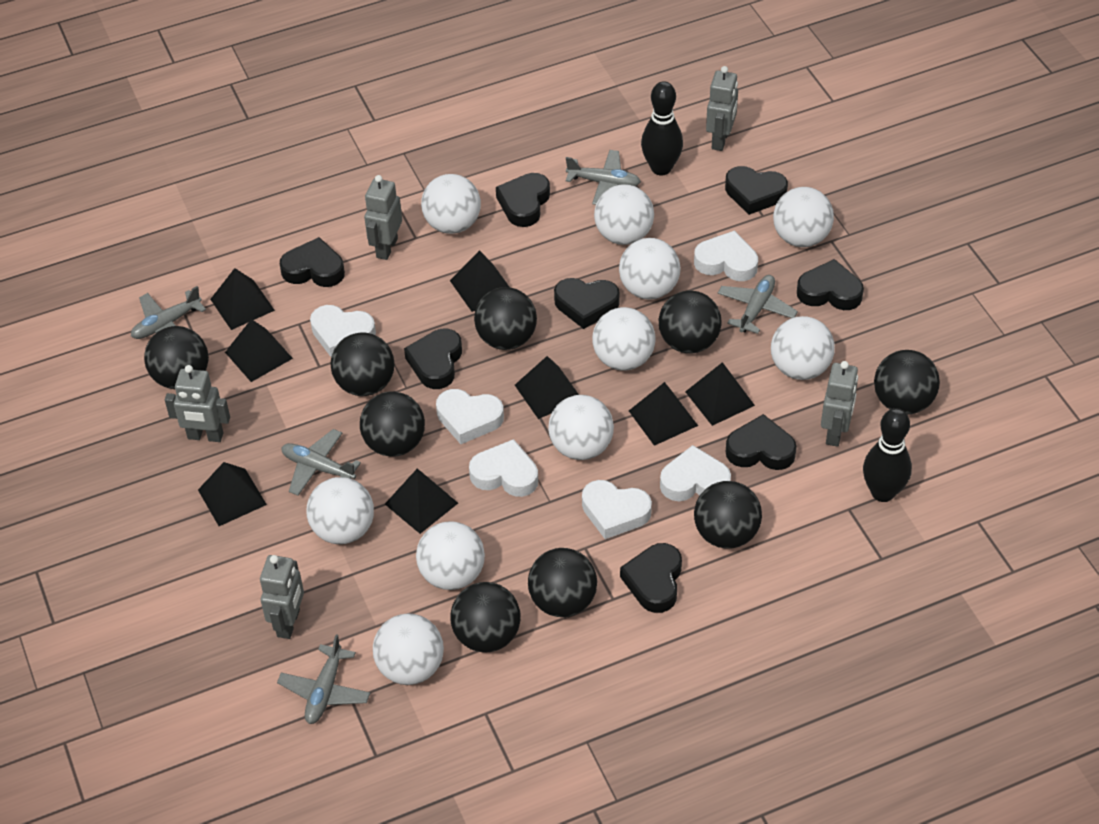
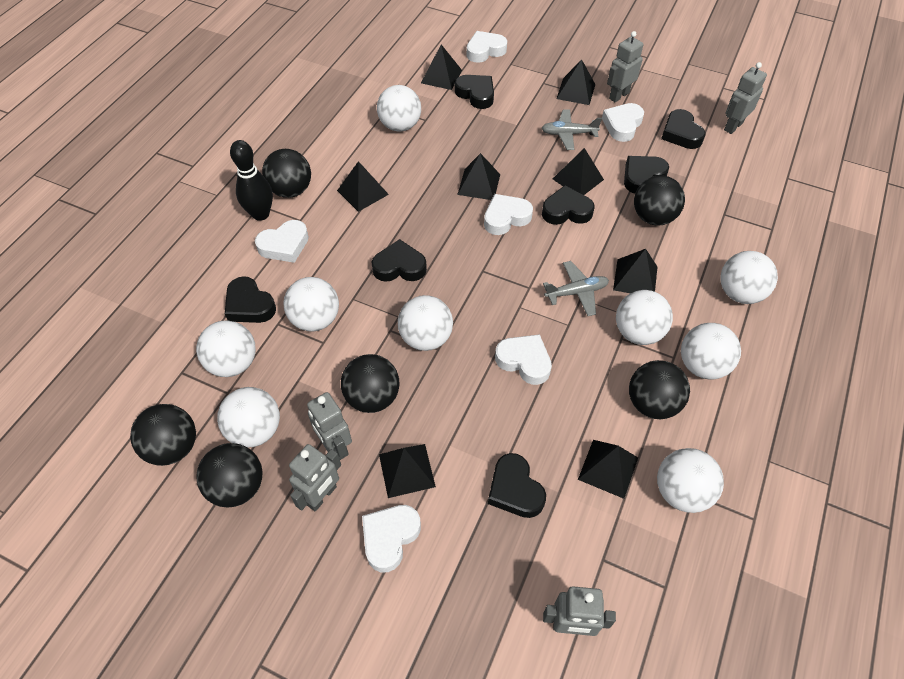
black ball: 9 -> 6
black bowling pin: 2 -> 1
black heart: 8 -> 7
grey plane: 5 -> 2
white ball: 10 -> 9

